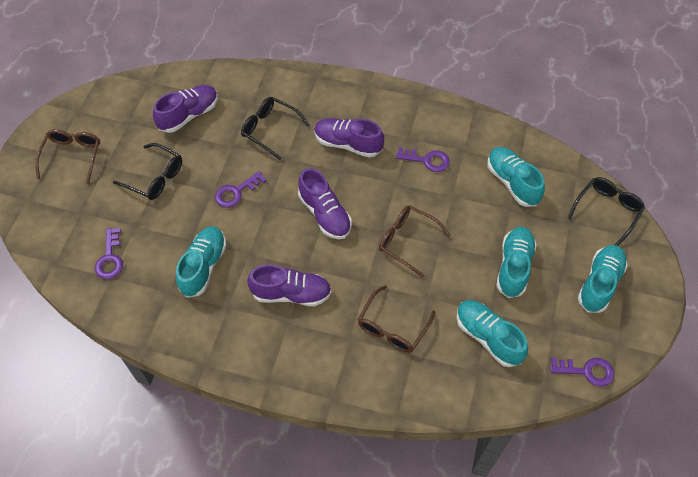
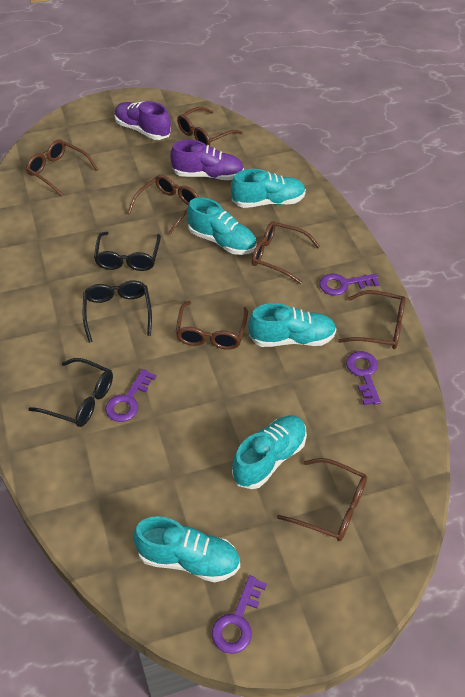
brown glasses: 3 -> 7
purple shoe: 4 -> 2

